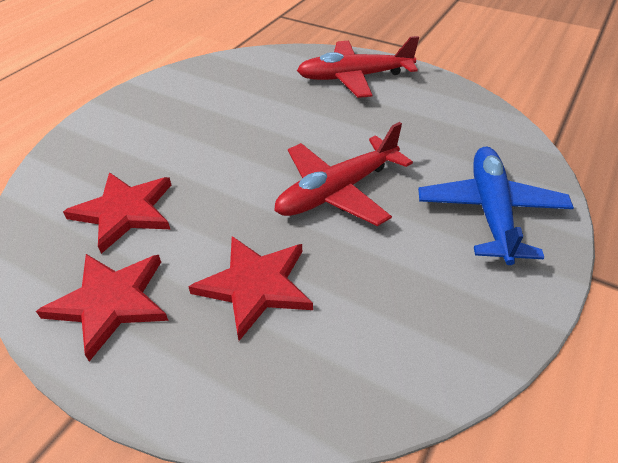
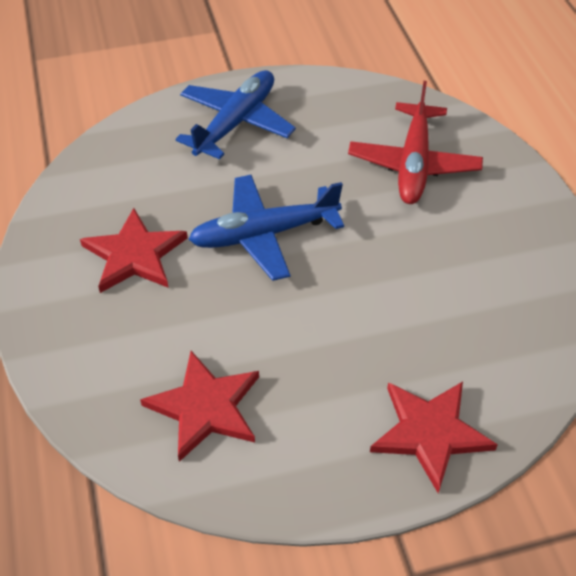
blue plane: 1 -> 2
red plane: 2 -> 1

